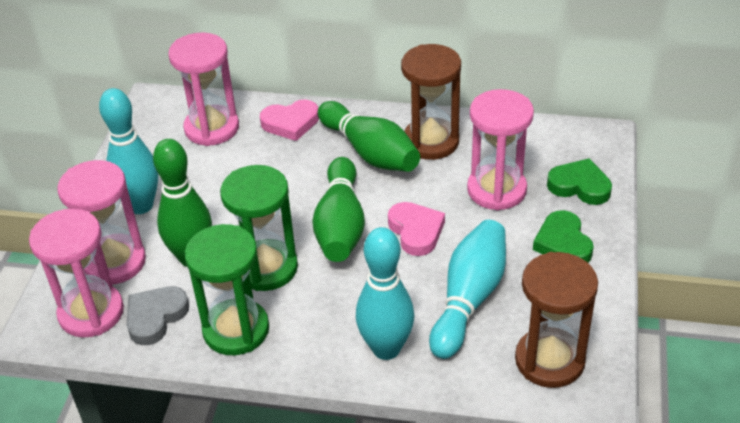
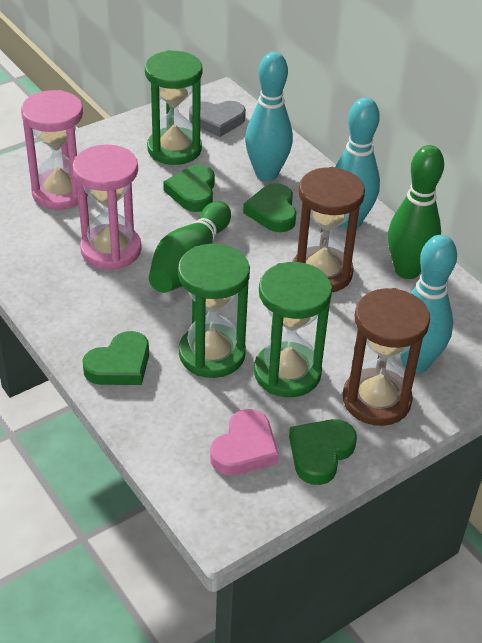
green bowling pin: 3 -> 2
green heart: 2 -> 4
green hourglass: 2 -> 3
pink heart: 2 -> 1
pink hourglass: 4 -> 2

